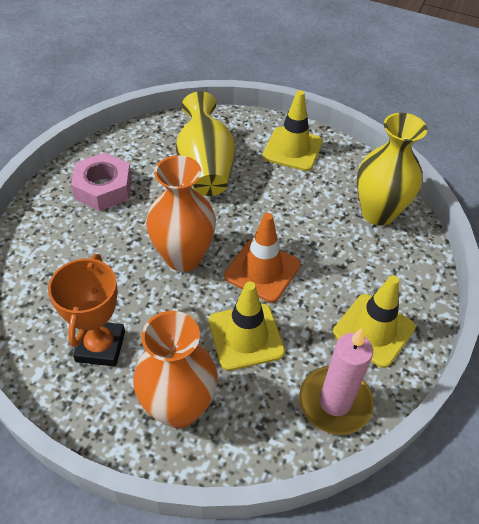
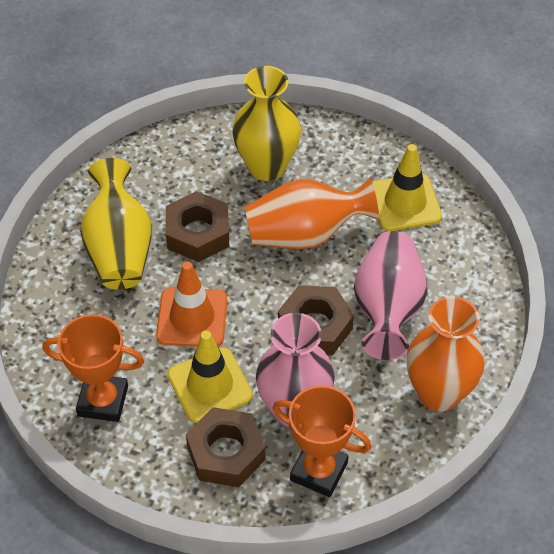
brown nut: 0 -> 3
orange trophy: 1 -> 2
pink candle: 1 -> 0
pink nut: 1 -> 0
pink vase: 0 -> 2
yellow traffic cone: 3 -> 2

